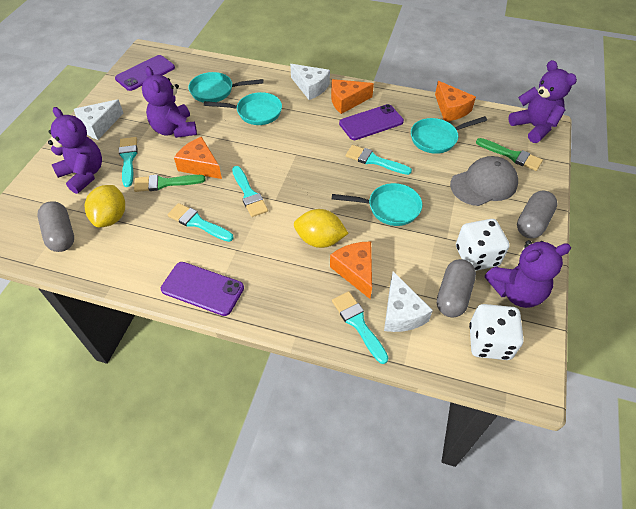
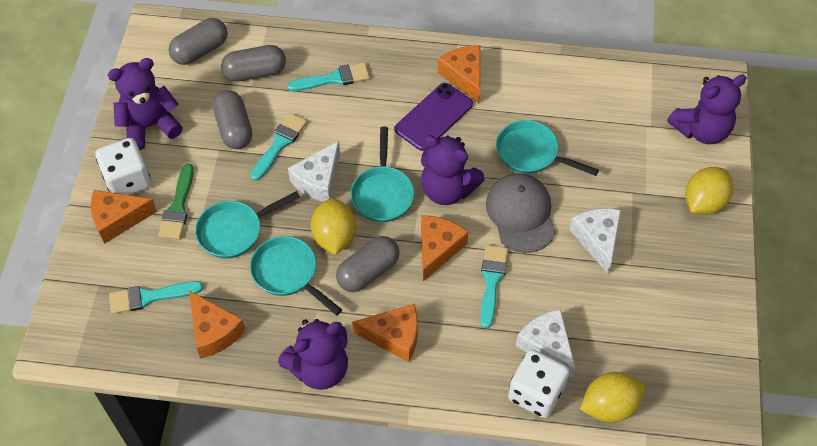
green brush: 2 -> 1
grey capsule: 3 -> 4
orange cheese: 4 -> 5
purple phone: 3 -> 1
turquoise brush: 5 -> 4
yellow lemon: 2 -> 3

